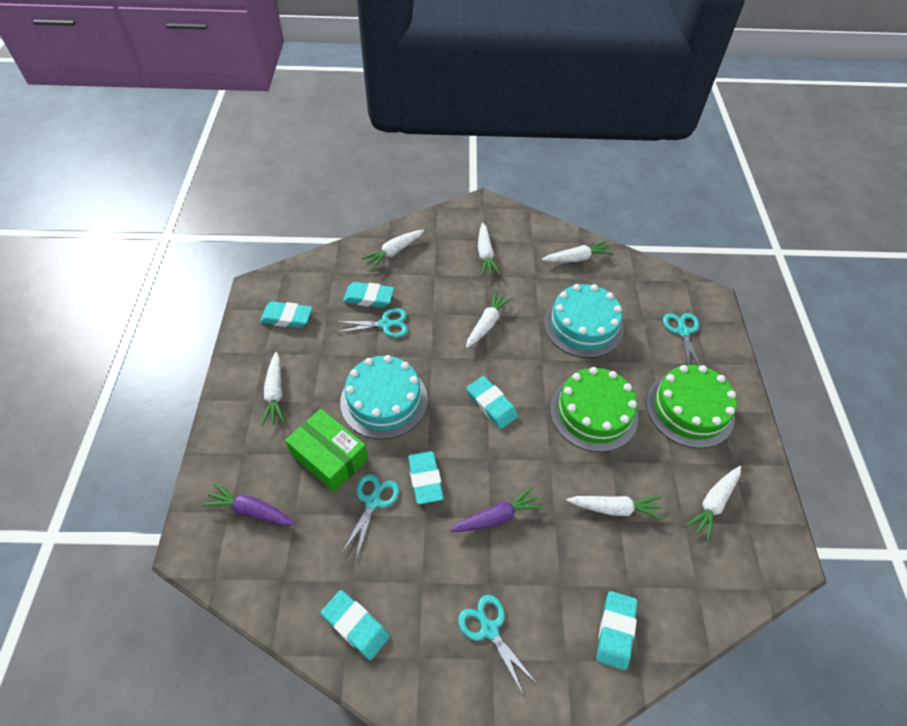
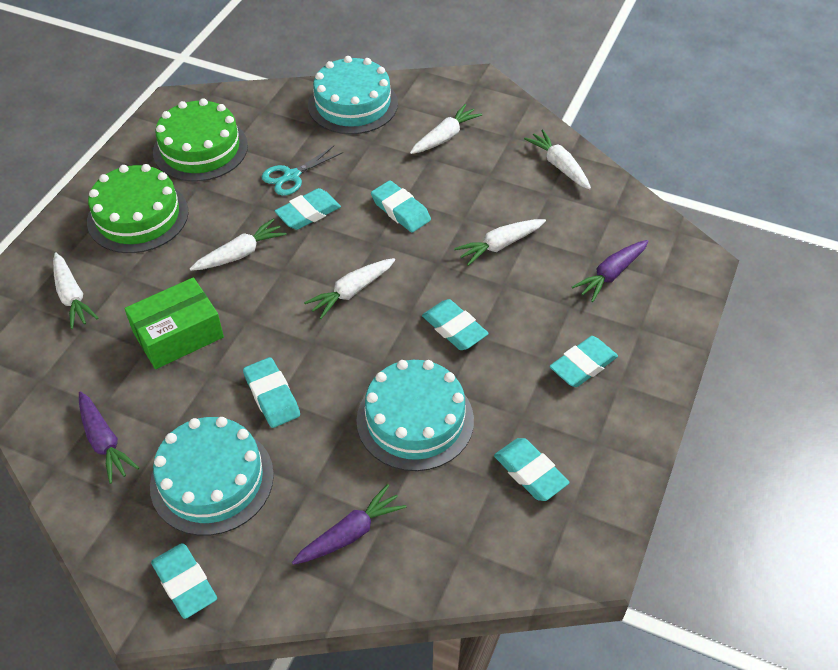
purple carrot: 2 -> 3
turquoise cake: 2 -> 3
turquoise eraser: 6 -> 7
turquoise scissors: 4 -> 1
white carrot: 7 -> 6

